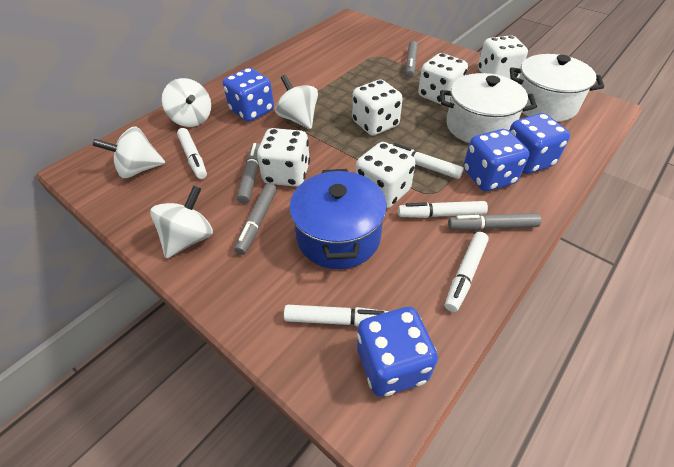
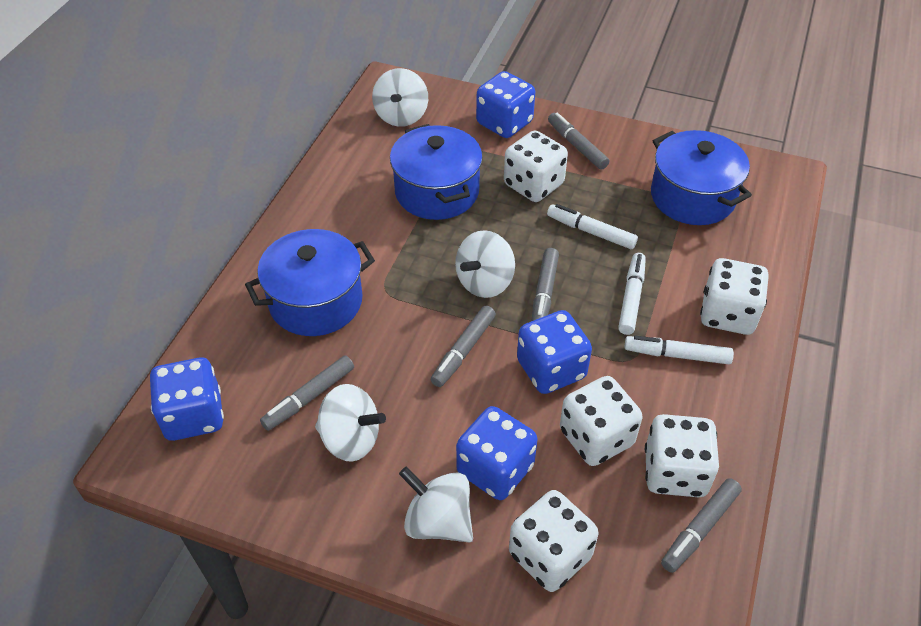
blue pot: 1 -> 3
grey marker: 4 -> 5
white marker: 5 -> 3
white pot: 2 -> 0

